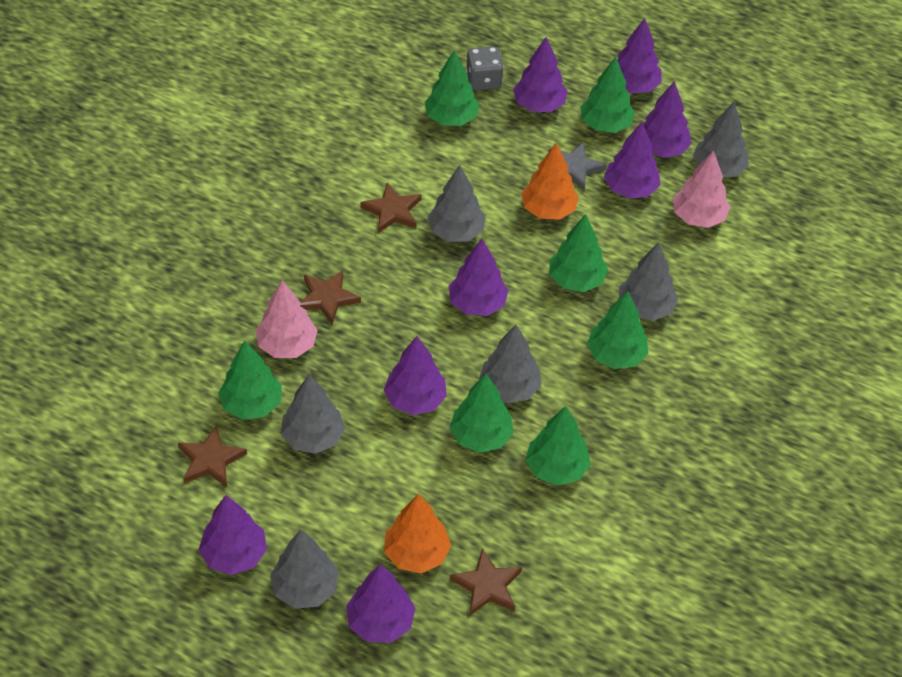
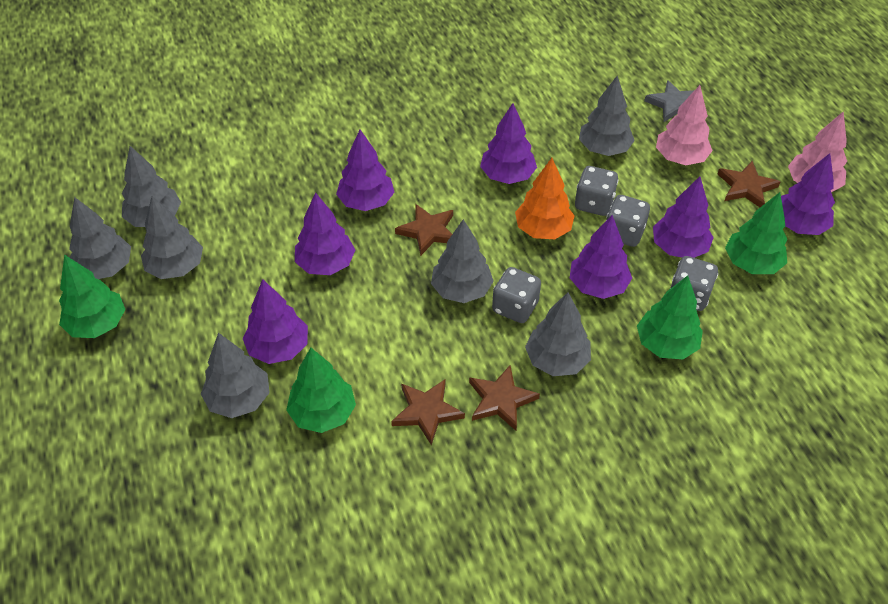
green tree: 7 -> 4
grey dice: 1 -> 4
grey tree: 6 -> 7
orange tree: 2 -> 1
purple tree: 8 -> 7

